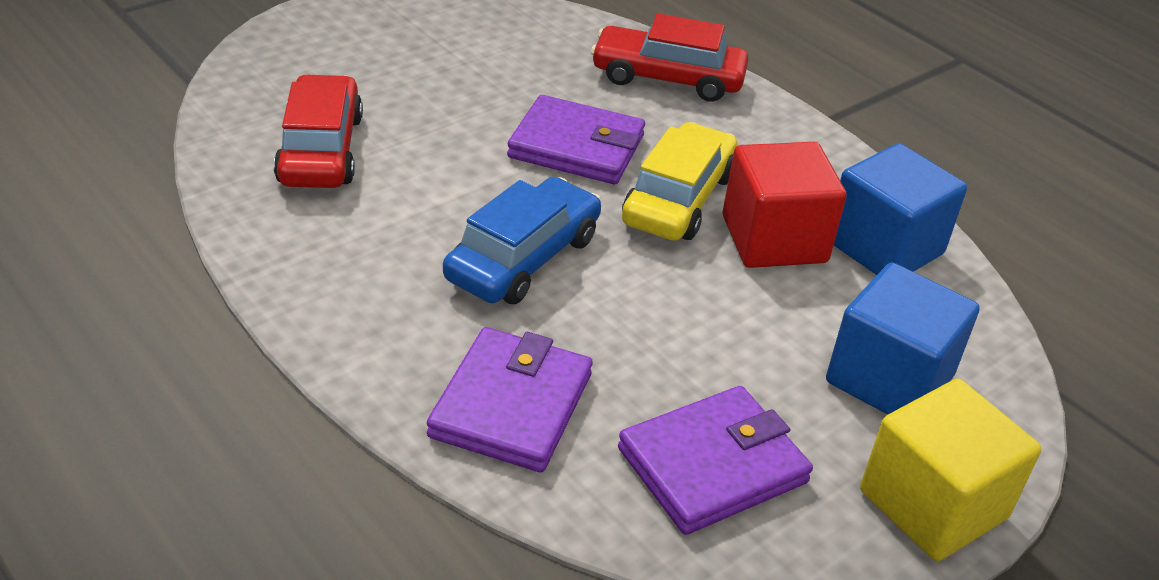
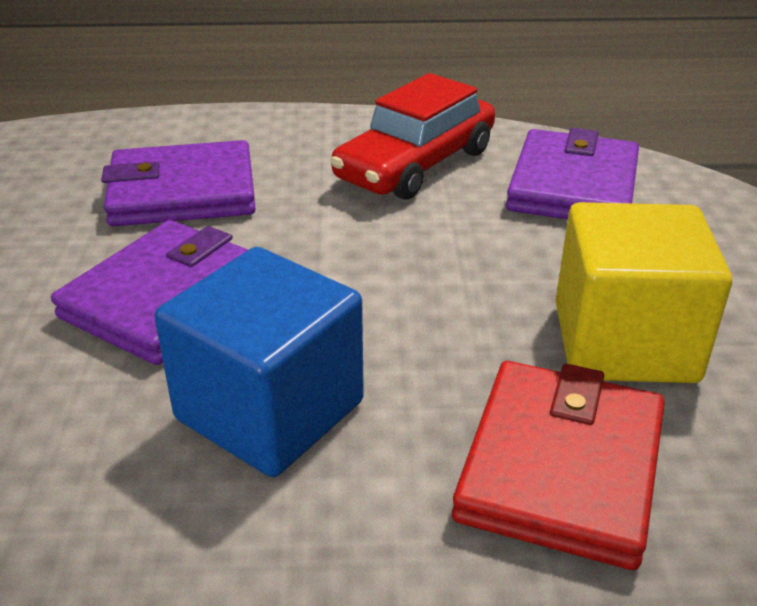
blue car: 1 -> 0
blue cube: 2 -> 1
red car: 2 -> 1
red cube: 1 -> 0
red wallet: 0 -> 1
yellow car: 1 -> 0

